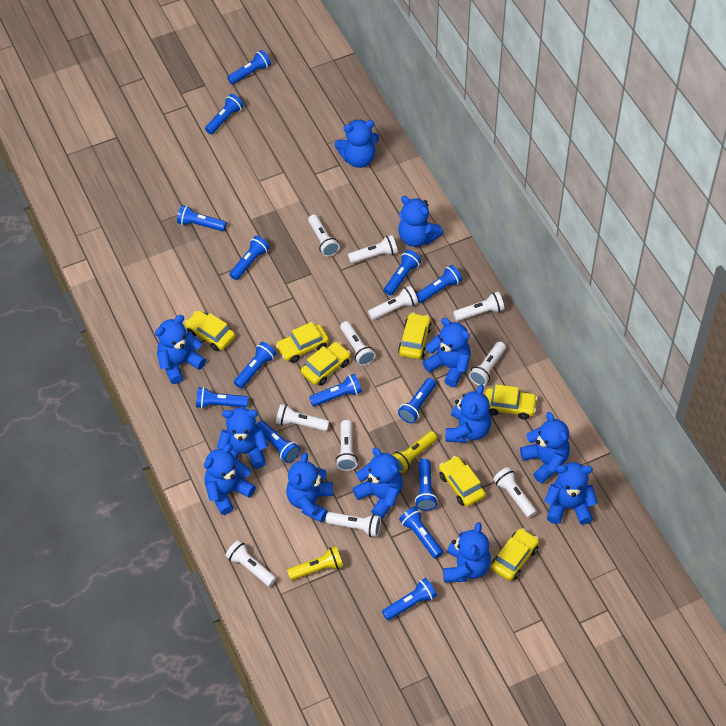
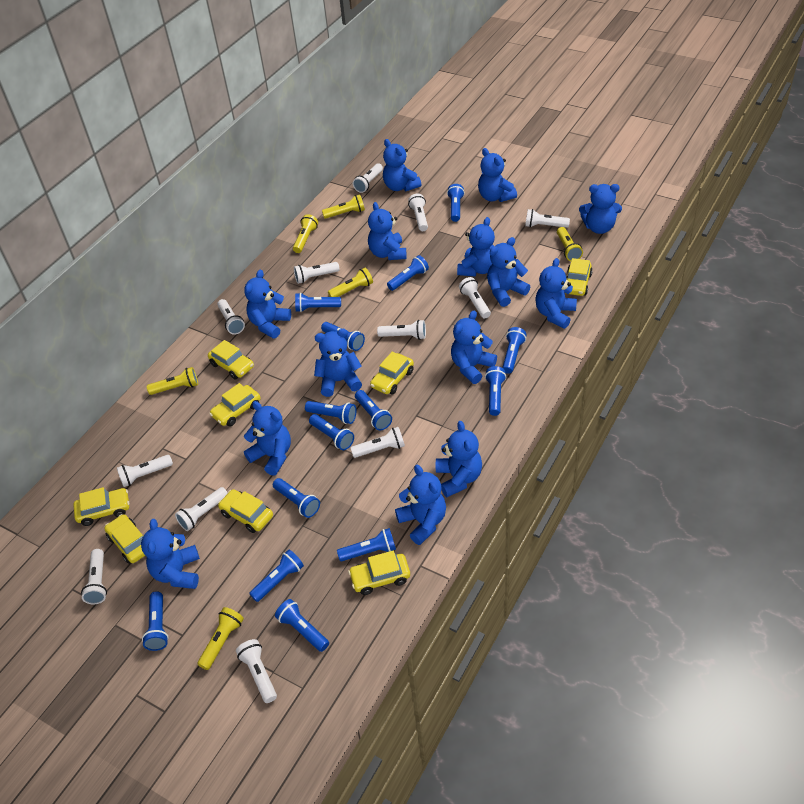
blue teddy bear: 12 -> 14
white flashlight: 11 -> 12
yellow car: 7 -> 8
yellow flashlight: 2 -> 6

